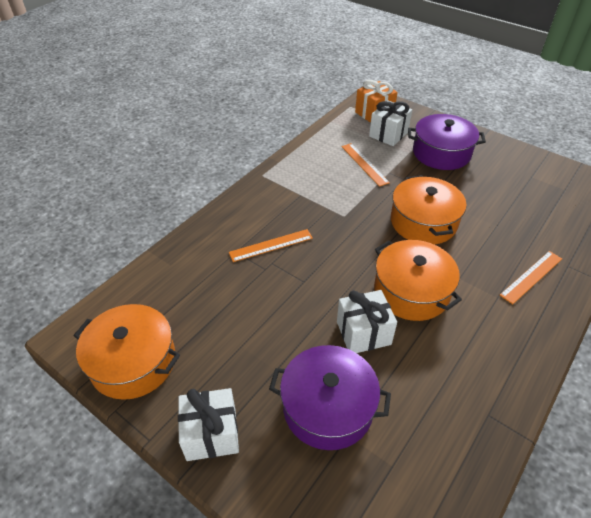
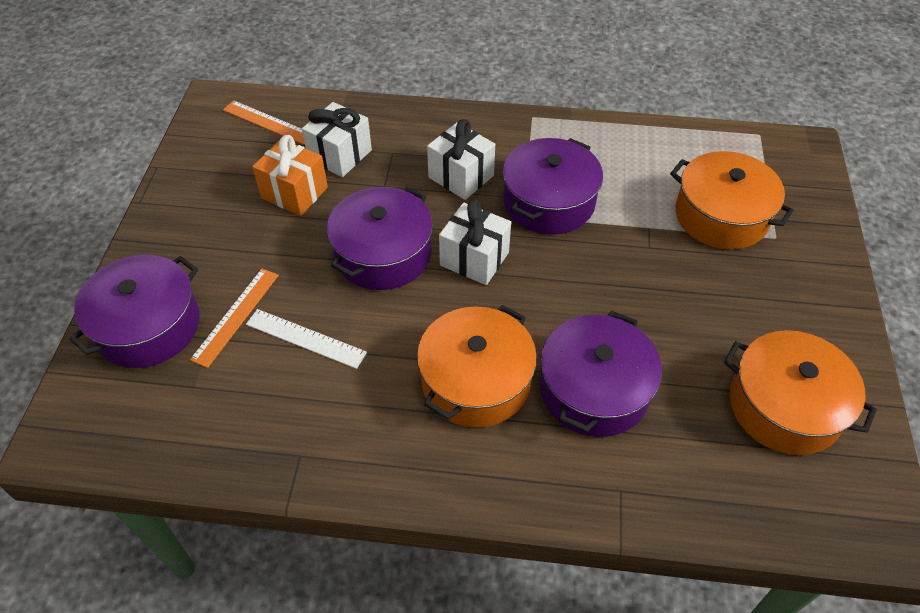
orange ruler: 3 -> 2
purple pot: 2 -> 4
white ruler: 0 -> 1

